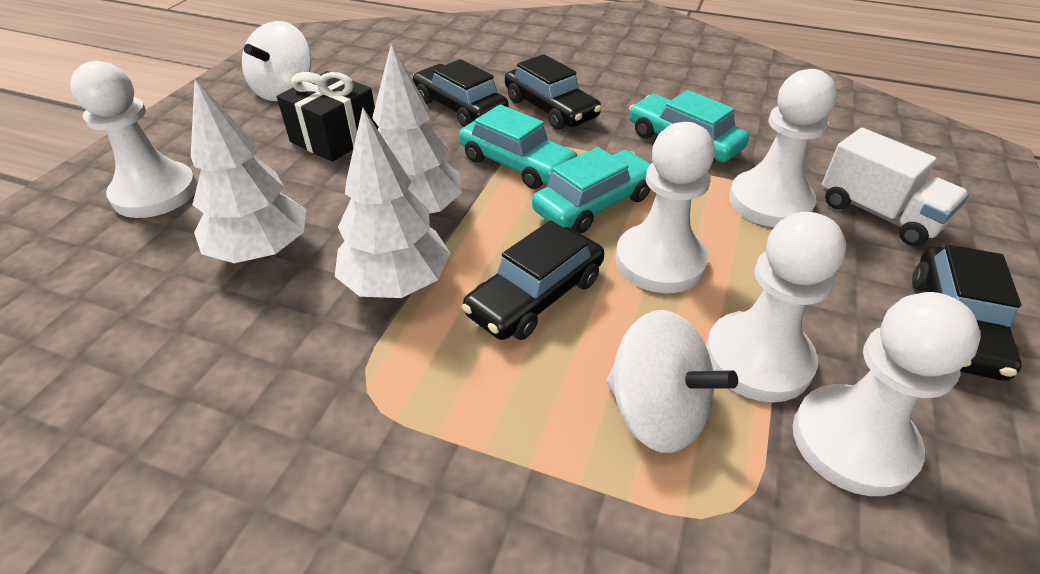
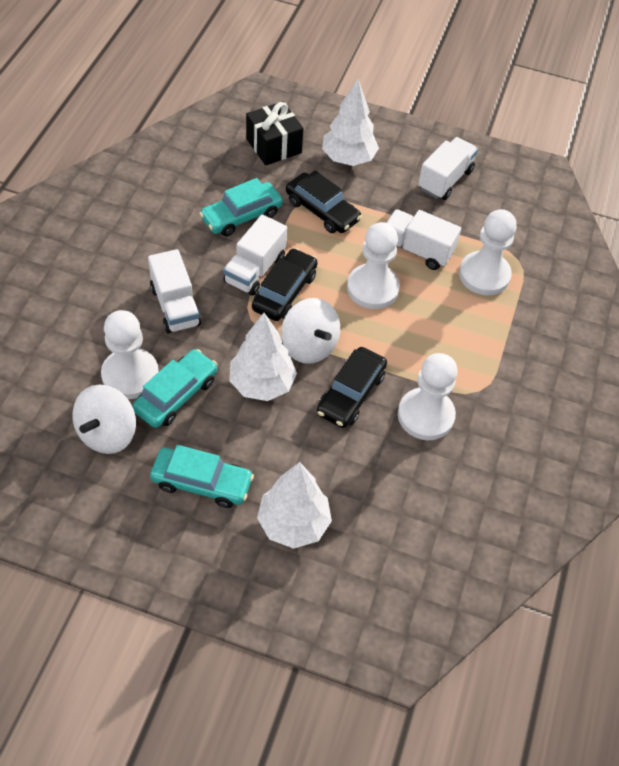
black car: 4 -> 3
white pawn: 5 -> 4
white truck: 1 -> 4

